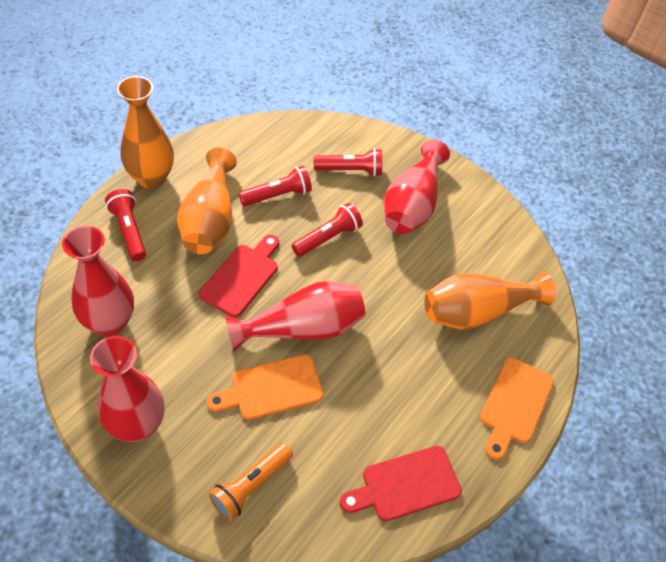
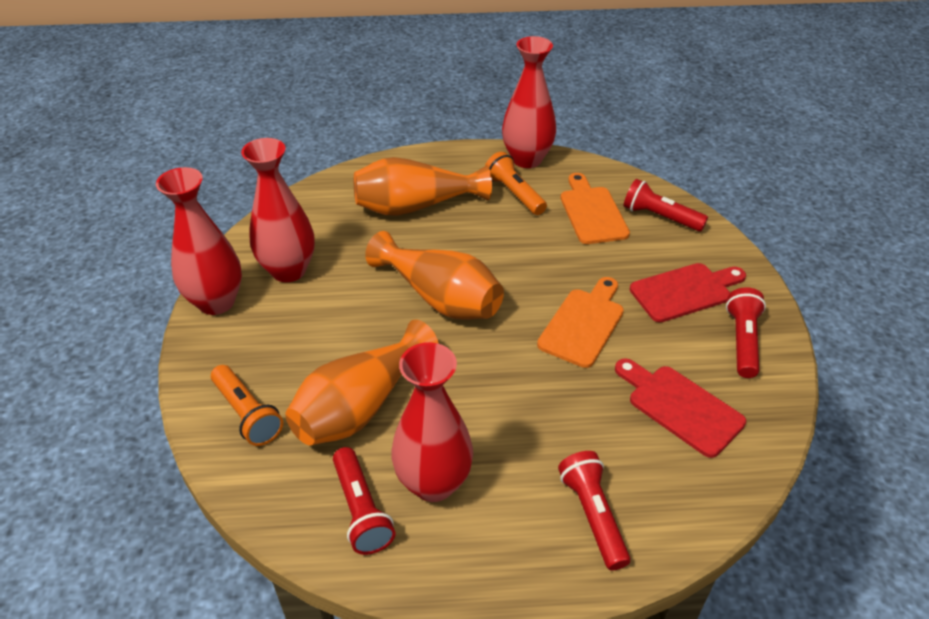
orange flashlight: 1 -> 2

